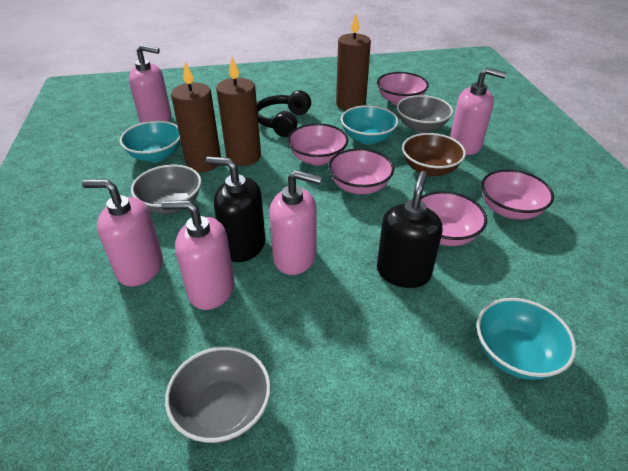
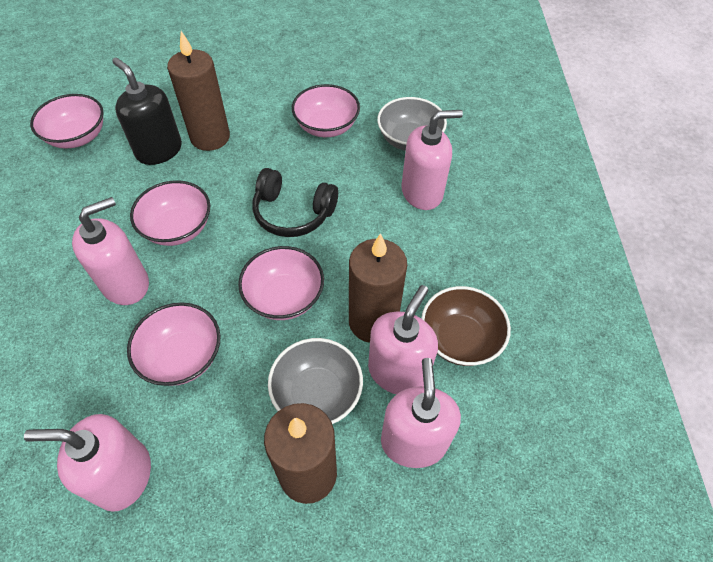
black soap dispenser: 2 -> 1
grey bowl: 3 -> 2
turquoise bowl: 3 -> 0

